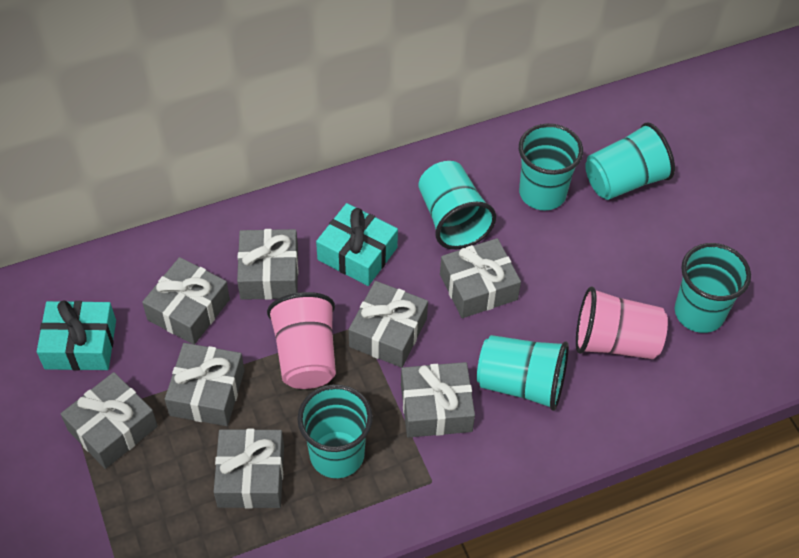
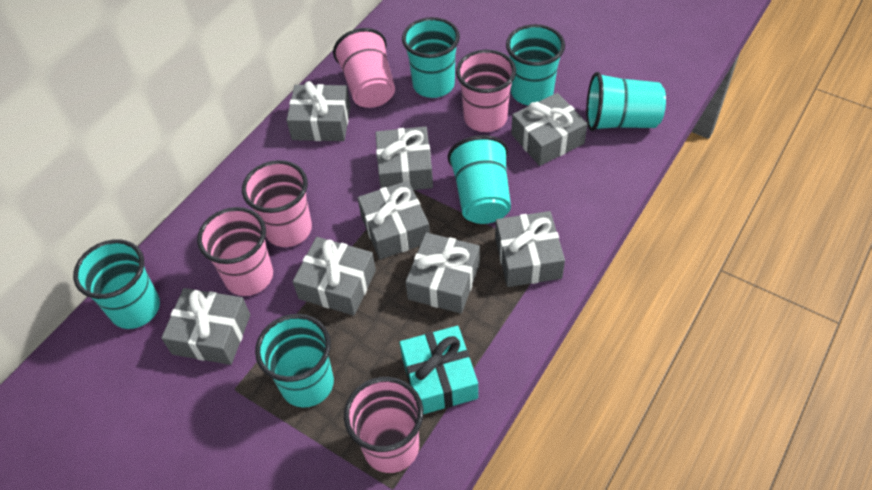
pink cup: 2 -> 5
turquoise gift: 2 -> 1

